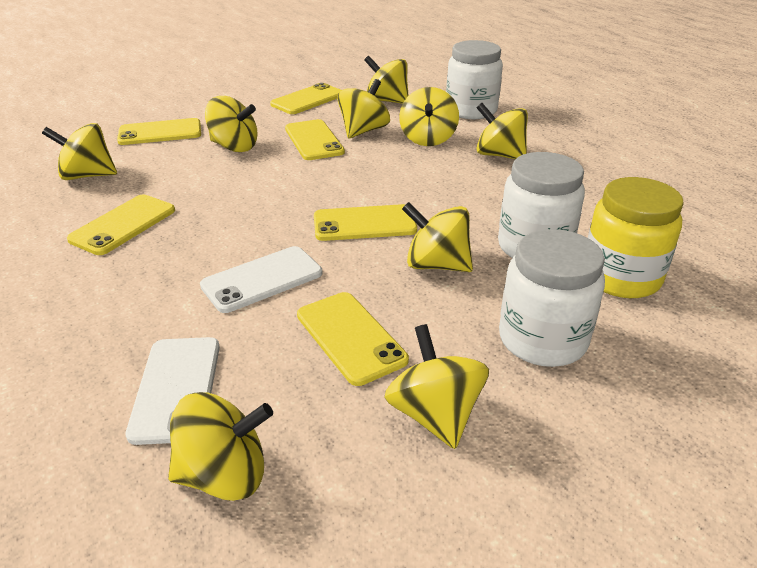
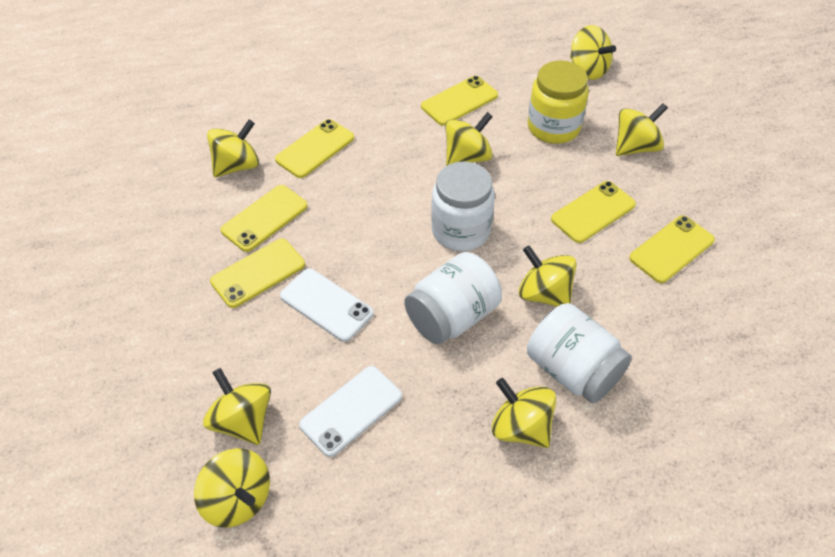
yellow spinning top: 9 -> 8

